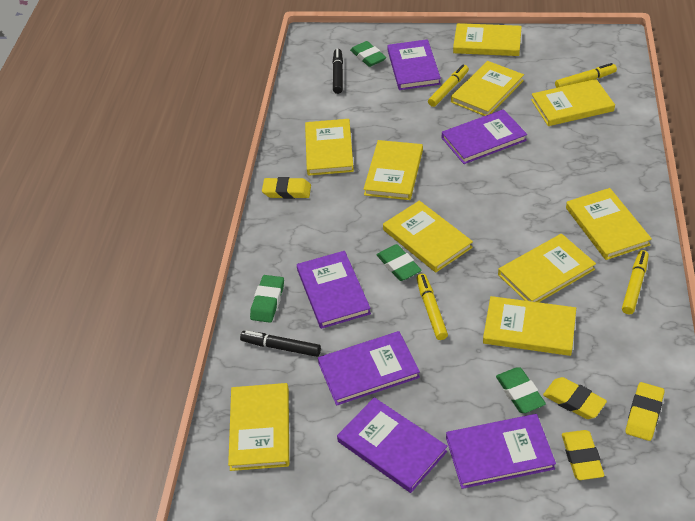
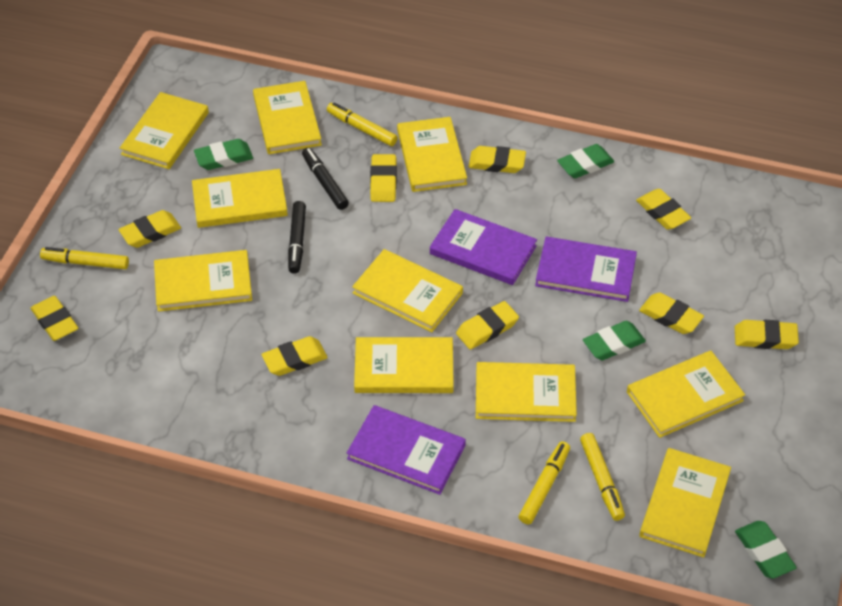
purple book: 6 -> 3
yellow eraser: 4 -> 9

